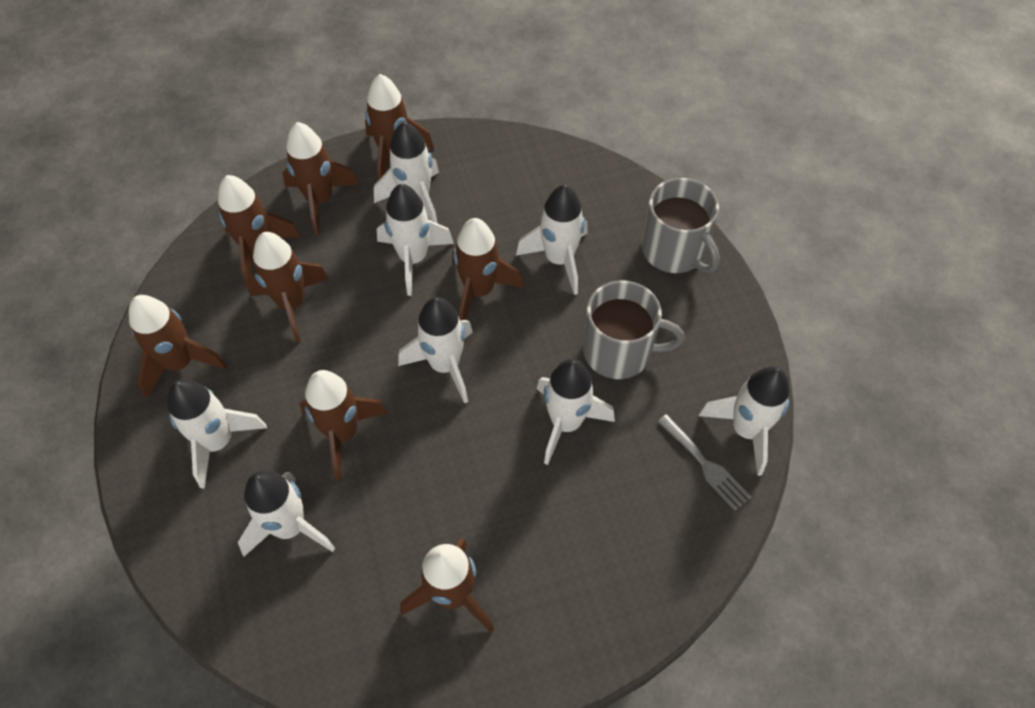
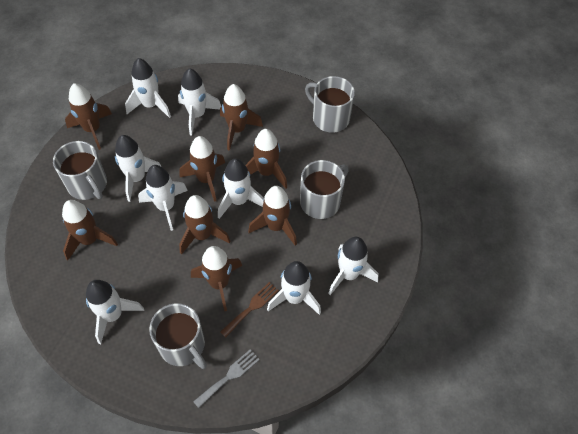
brown fork: 0 -> 1
grey mug: 2 -> 4

